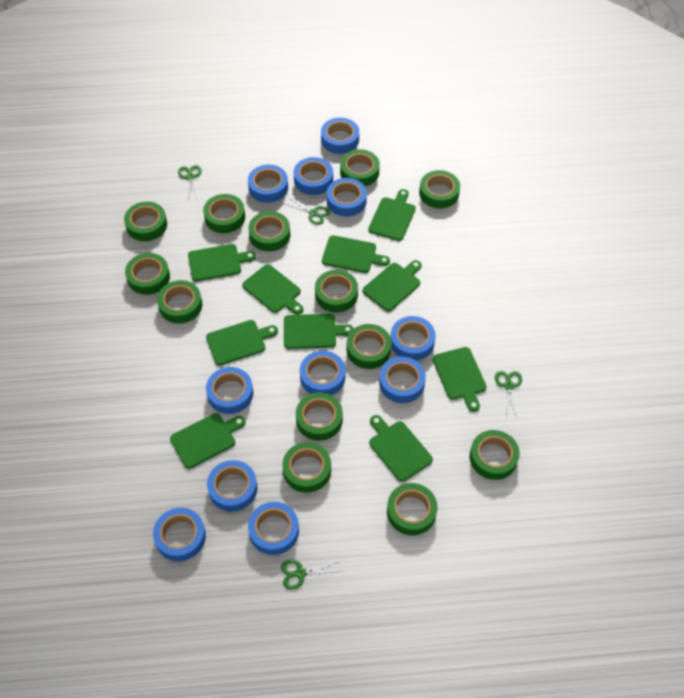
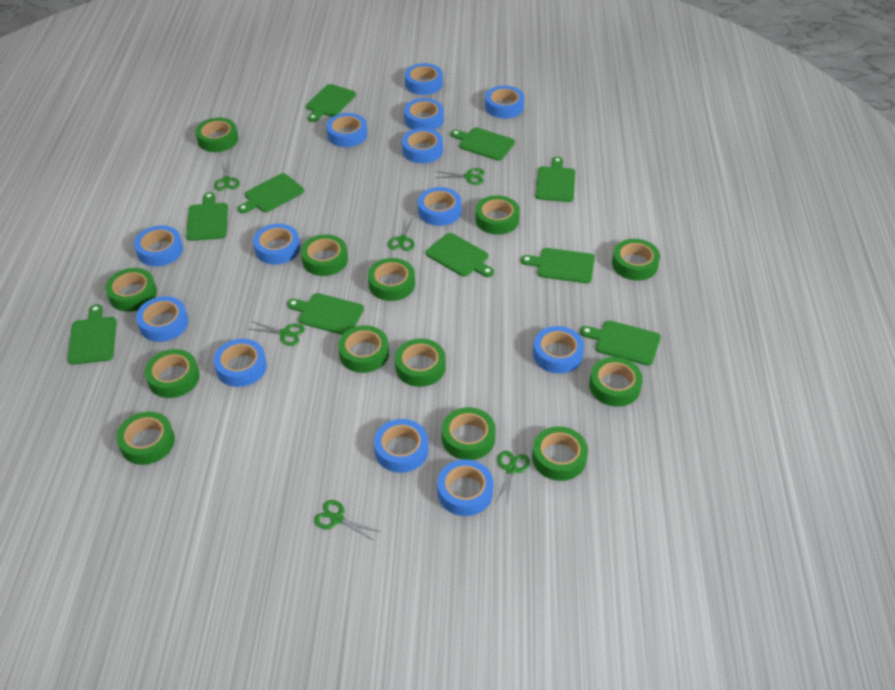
blue tape: 11 -> 13
green scissors: 4 -> 6

